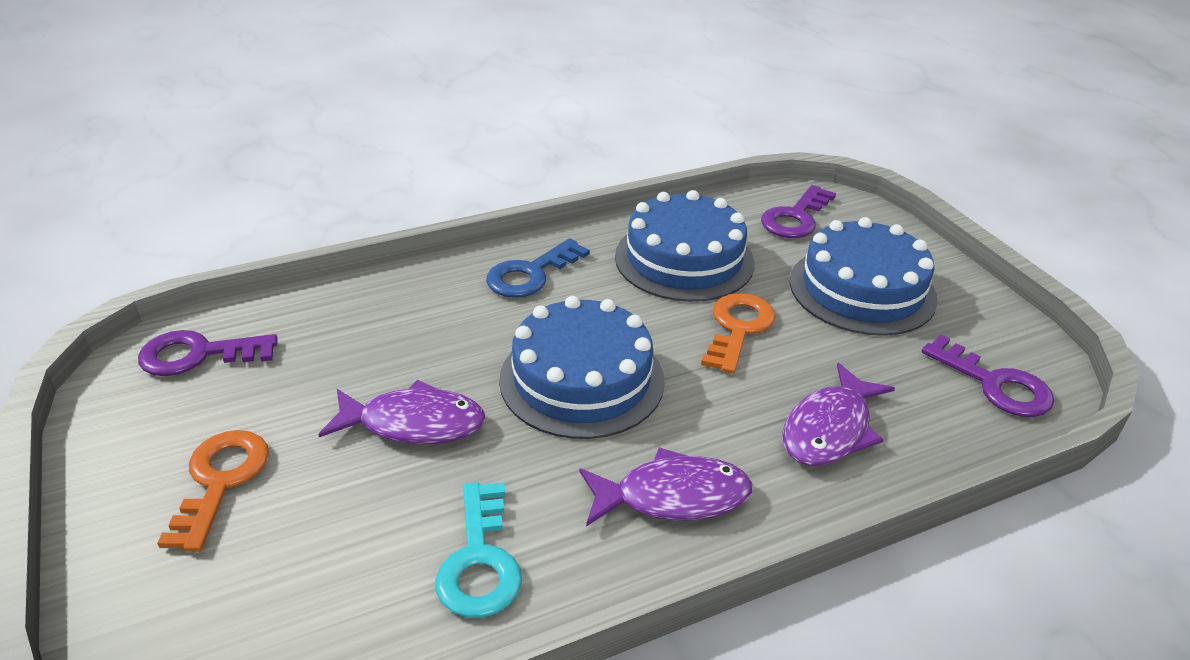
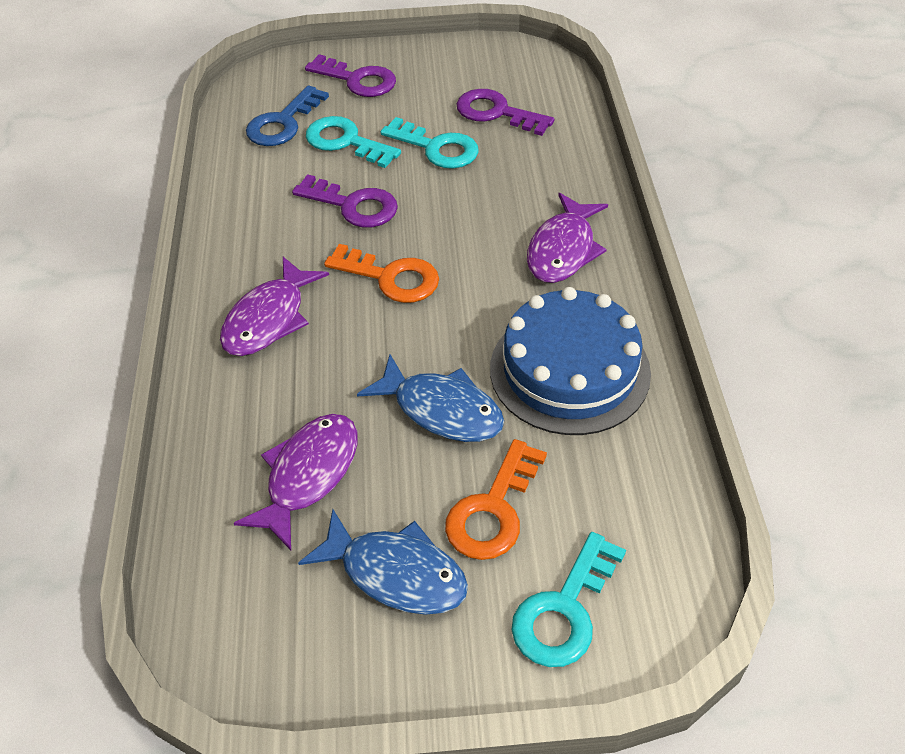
blue cake: 3 -> 1
blue fish: 0 -> 2
turquoise key: 1 -> 3

